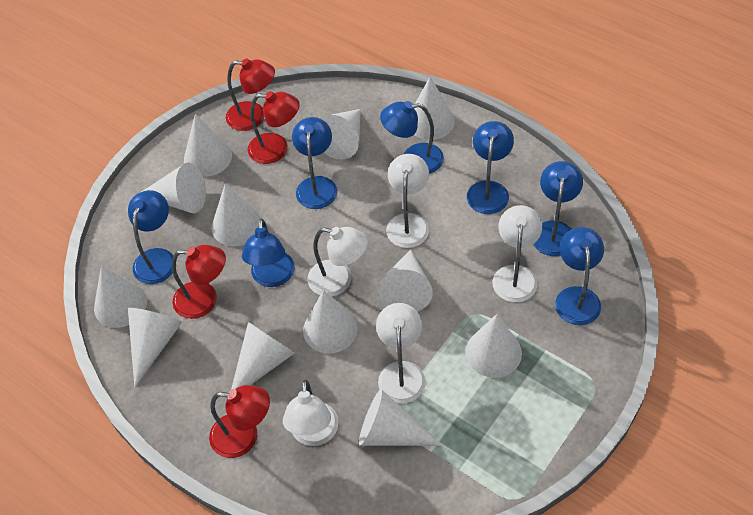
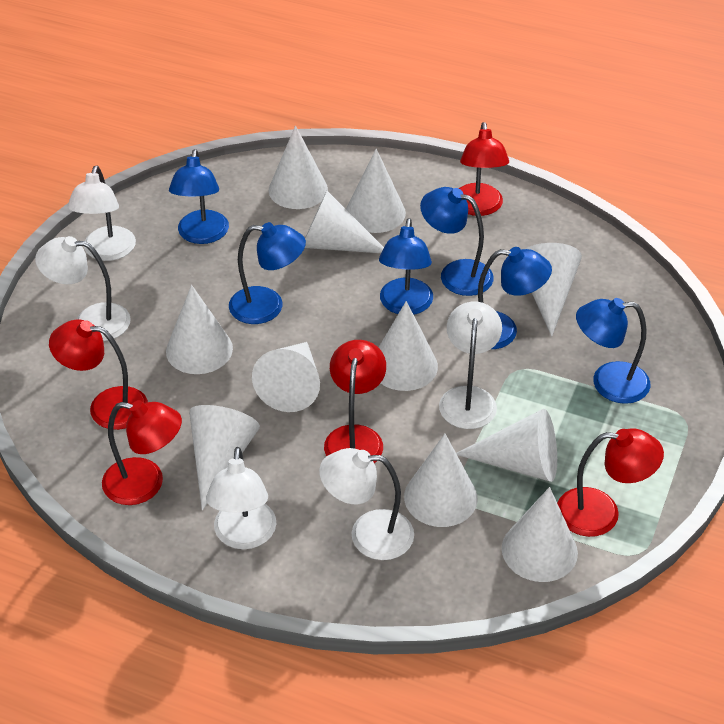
blue lamp: 7 -> 6
red lamp: 4 -> 5
white cone: 12 -> 11

